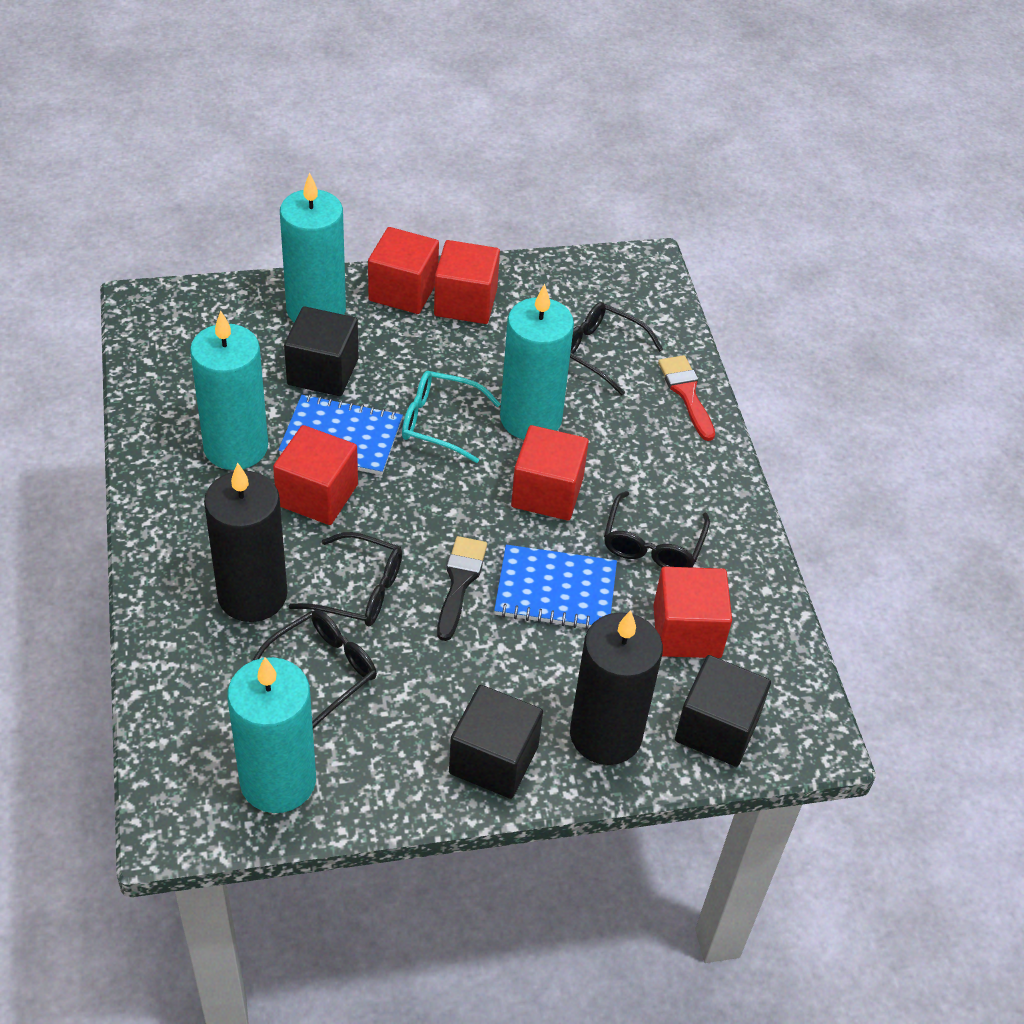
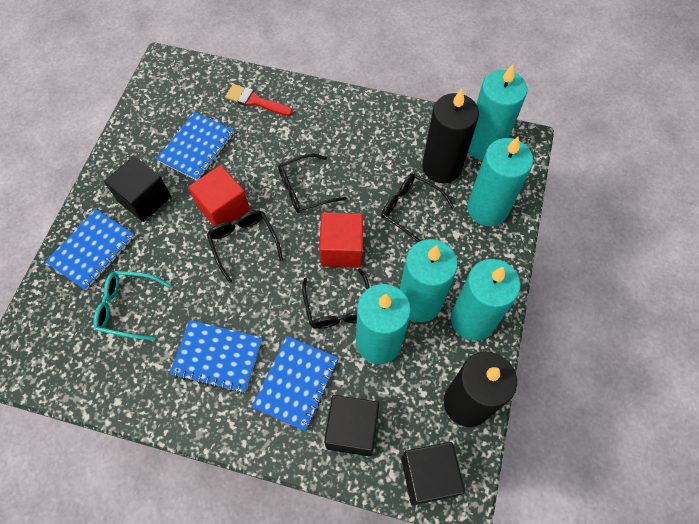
black brush: 1 -> 0
blue notebook: 2 -> 4
red cube: 5 -> 2
turquoise candle: 4 -> 5

